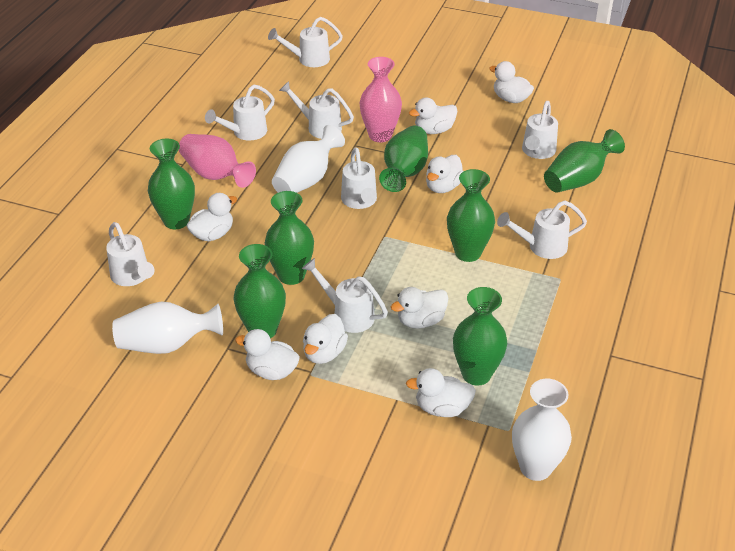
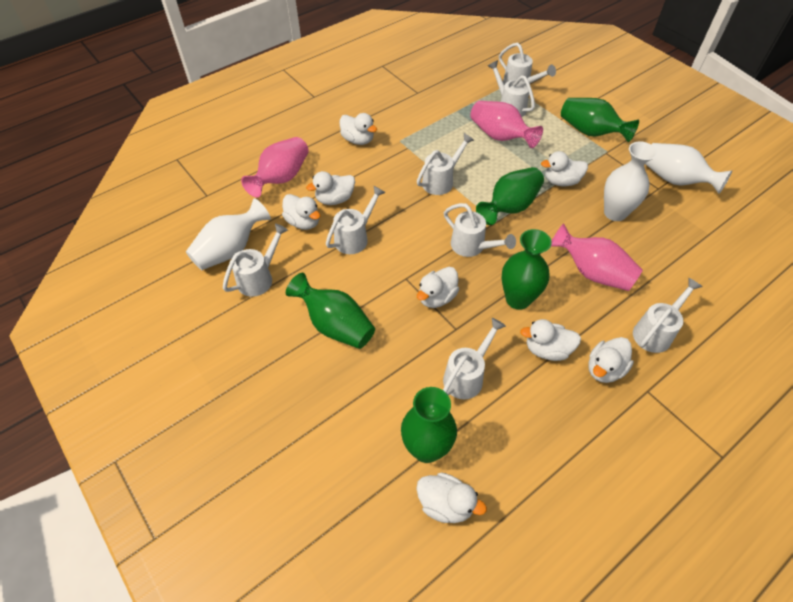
green vase: 7 -> 5
pink vase: 2 -> 3

